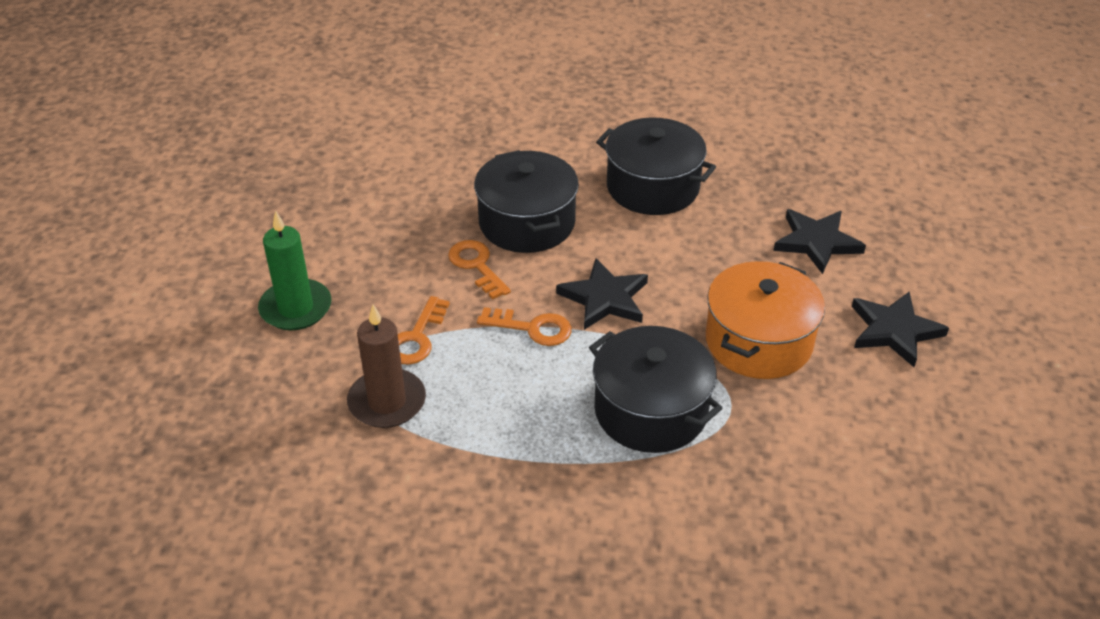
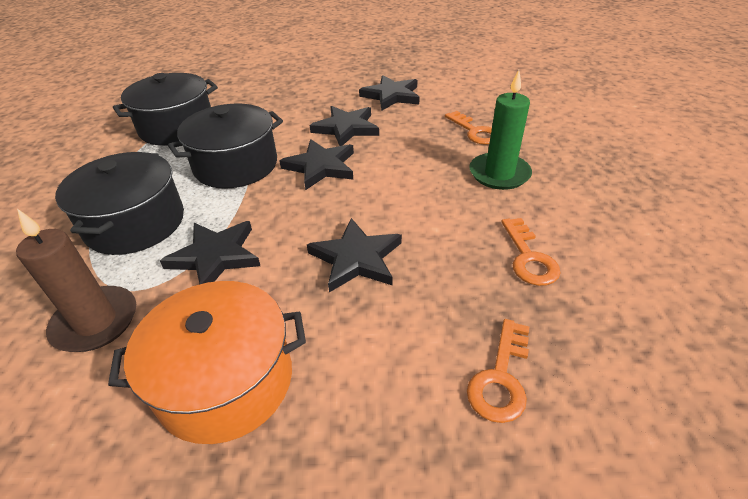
black star: 3 -> 5

